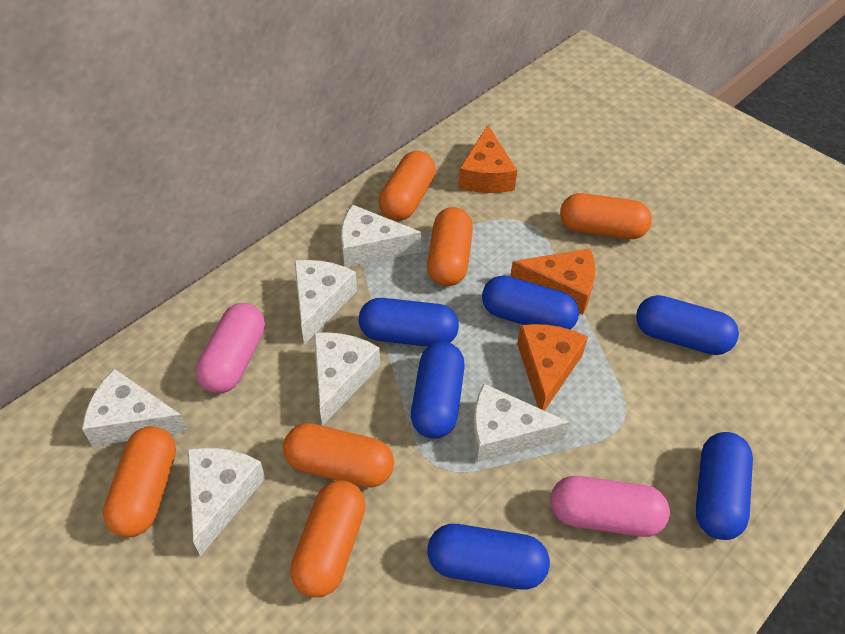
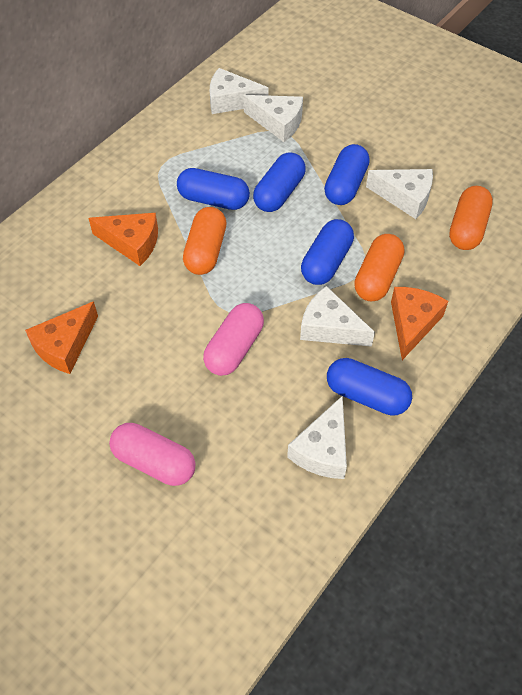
blue capsule: 6 -> 5
orange capsule: 6 -> 3
white cheese: 6 -> 5

